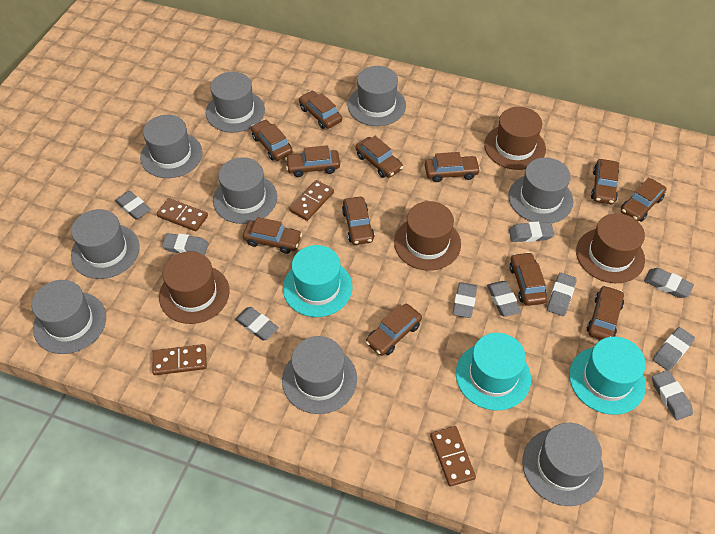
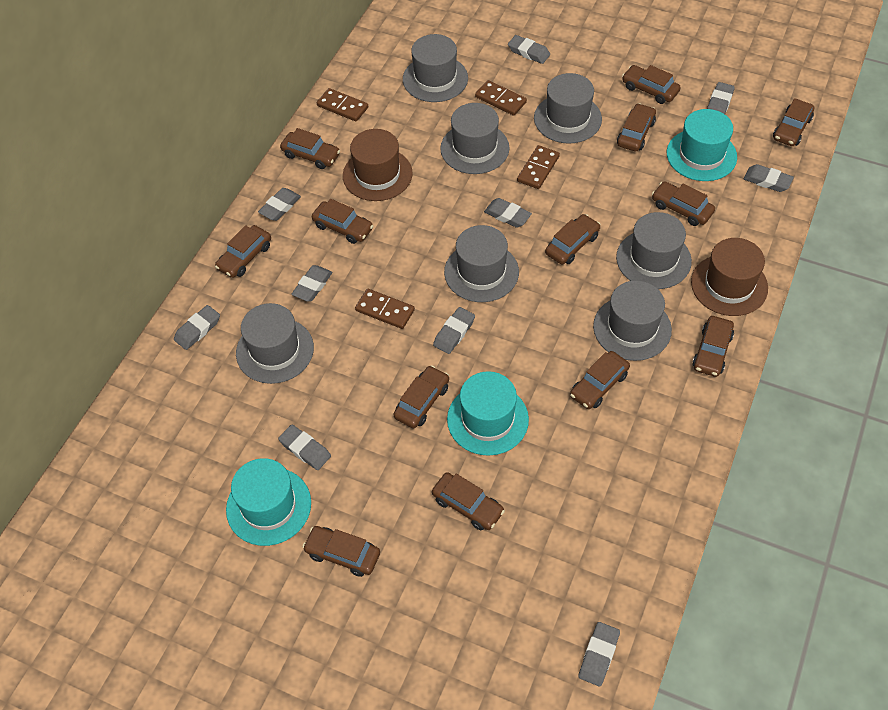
brown car: 12 -> 13
brown hat: 4 -> 2
grey hat: 9 -> 7

